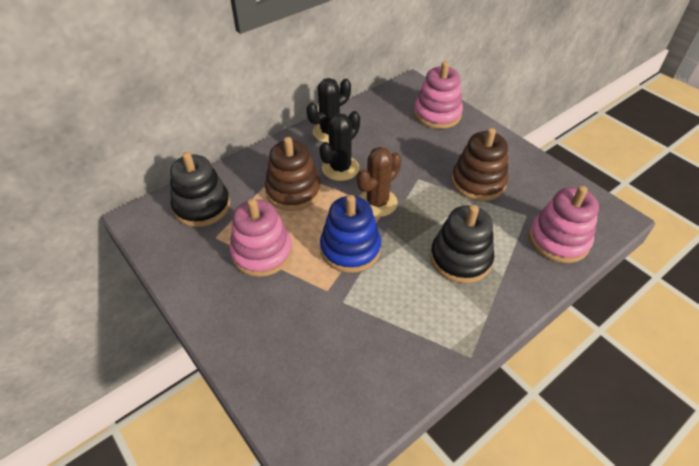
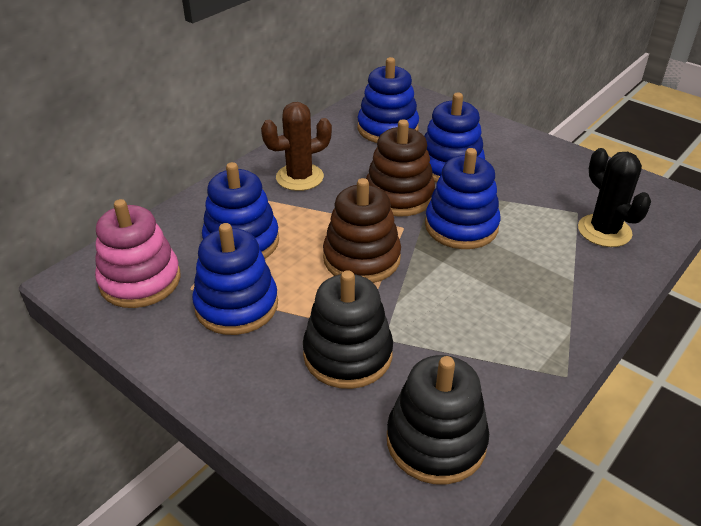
black cactus: 2 -> 1
blue stacking toy: 1 -> 5
pink stacking toy: 3 -> 1

